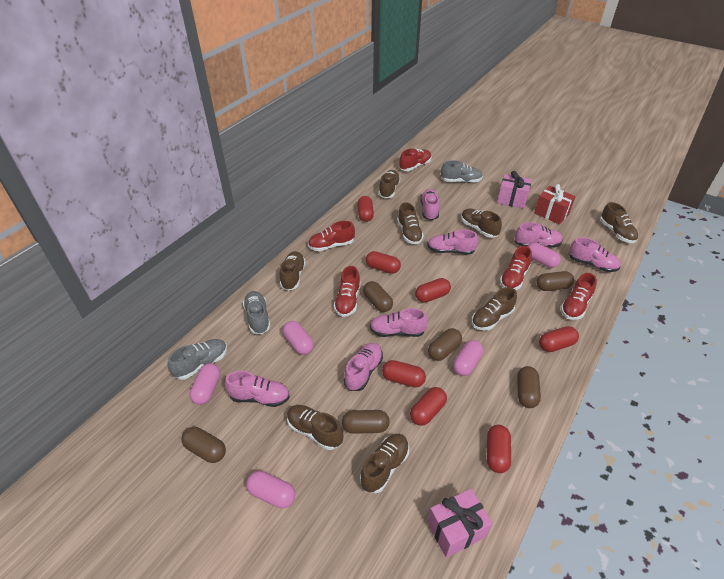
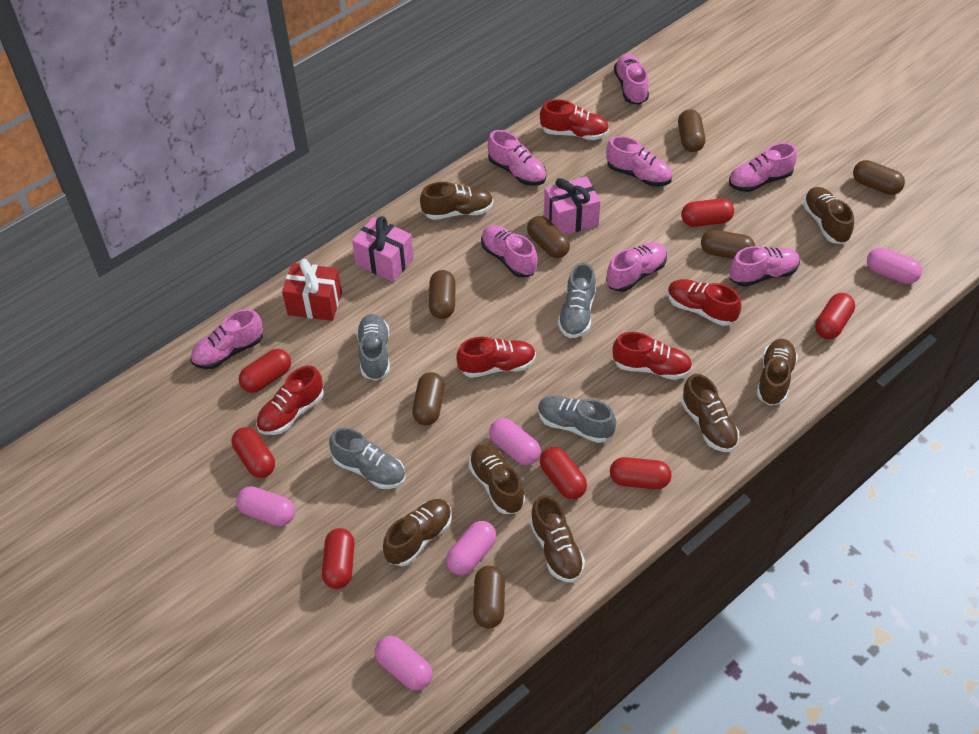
brown capsule: 6 -> 7
brown shoe: 8 -> 7
grey shoe: 3 -> 4
pink shoe: 7 -> 8

